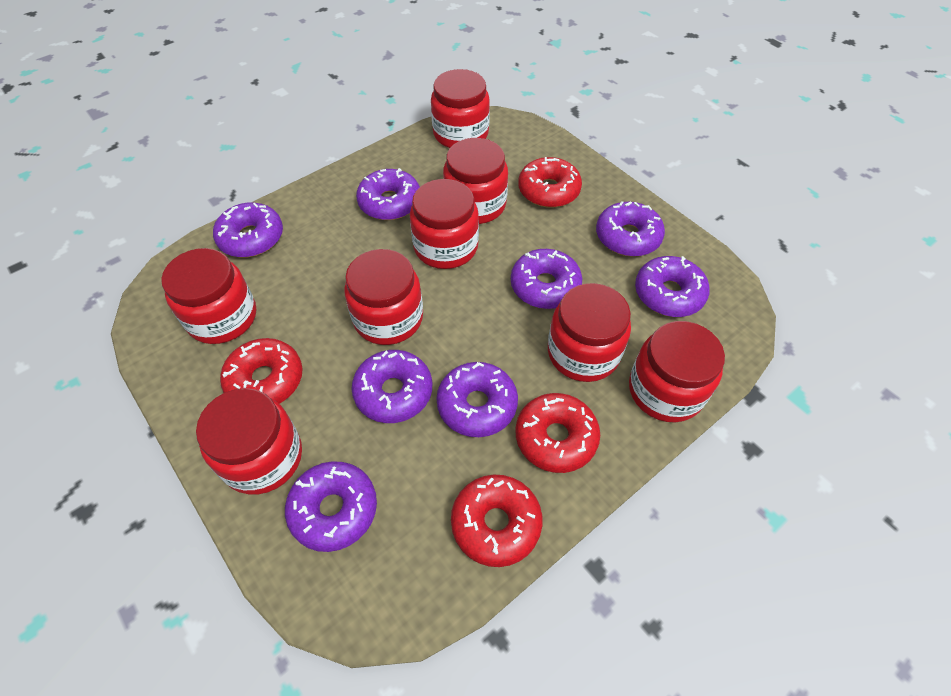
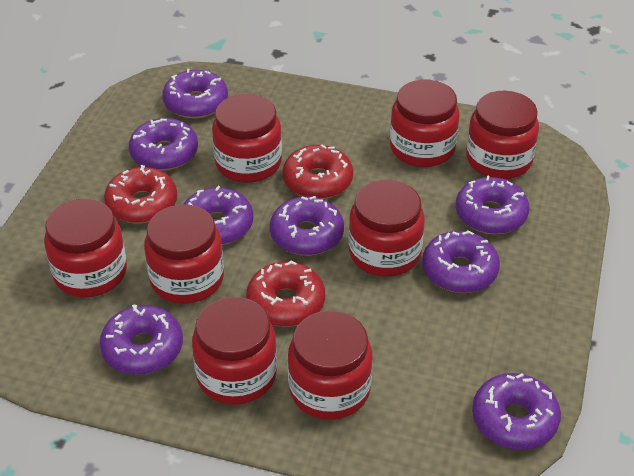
red donut: 4 -> 3

